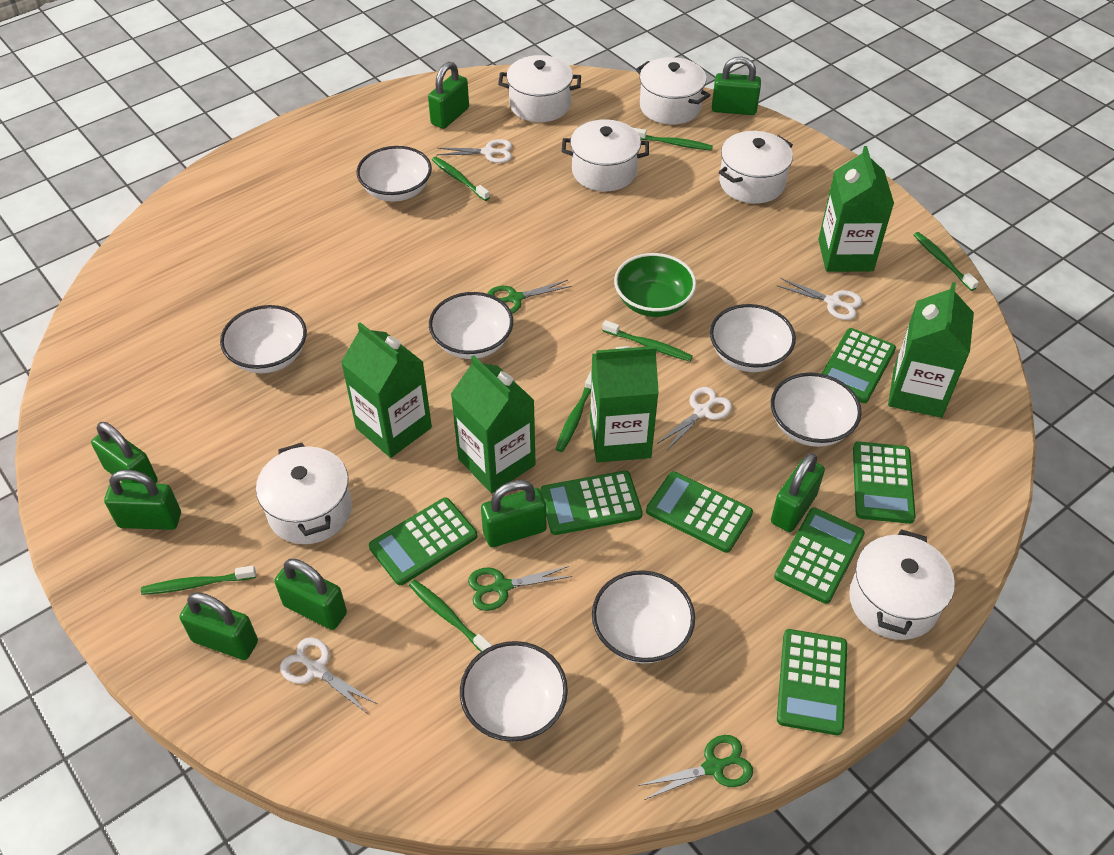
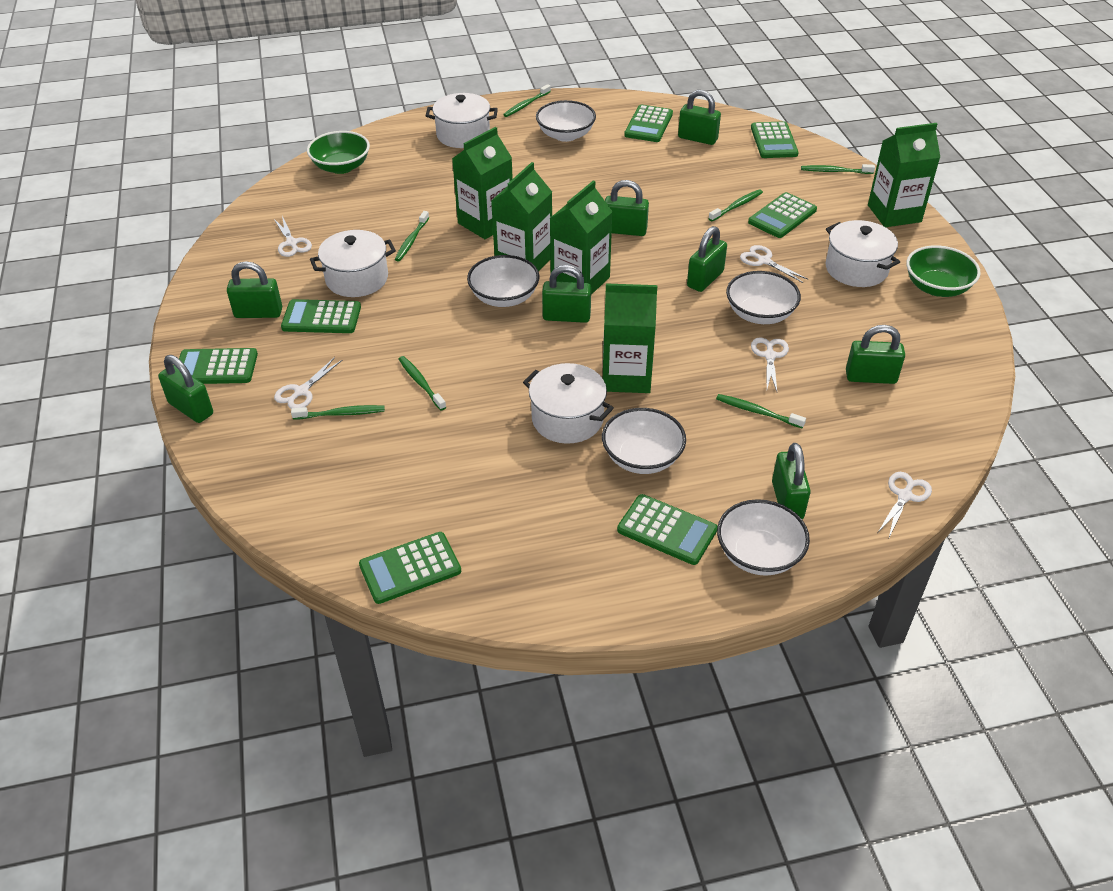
green bowl: 1 -> 2
green scissors: 3 -> 0
white bowl: 7 -> 5
white pot: 6 -> 4
white scissors: 4 -> 5

